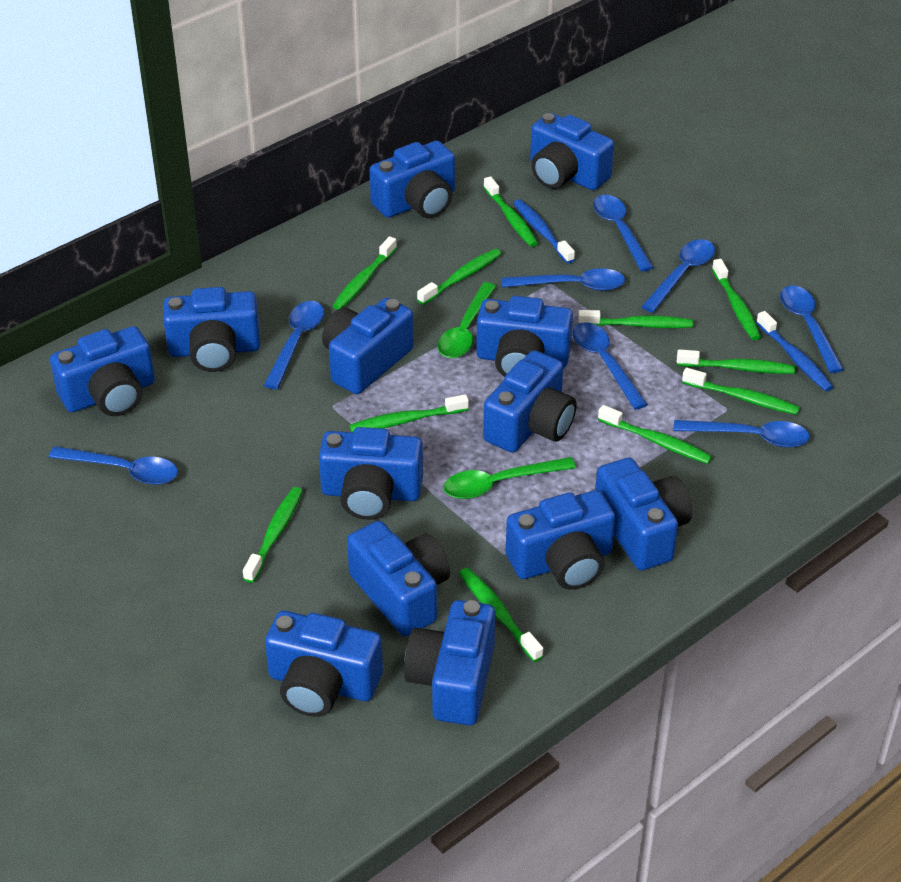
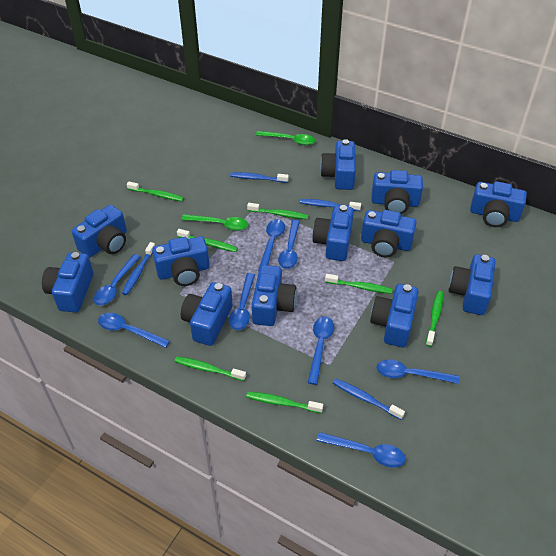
blue camera: 13 -> 12
blue toothbrush: 2 -> 4
green toothbrush: 11 -> 7

